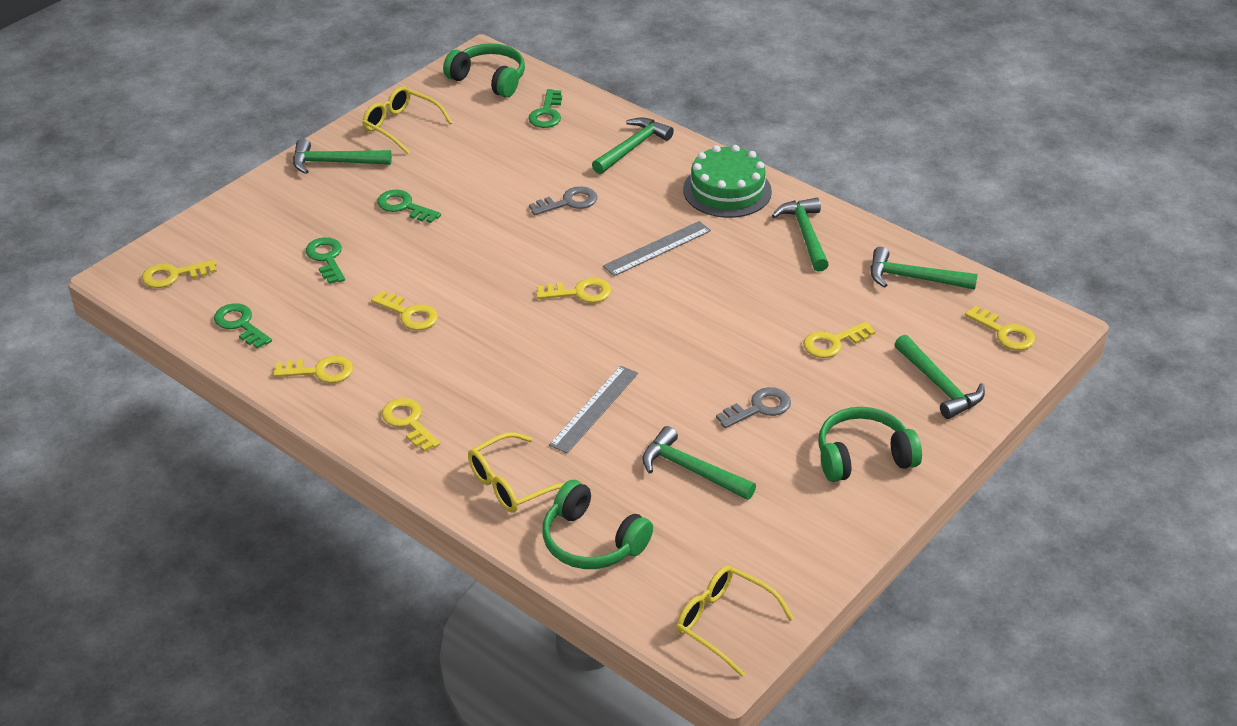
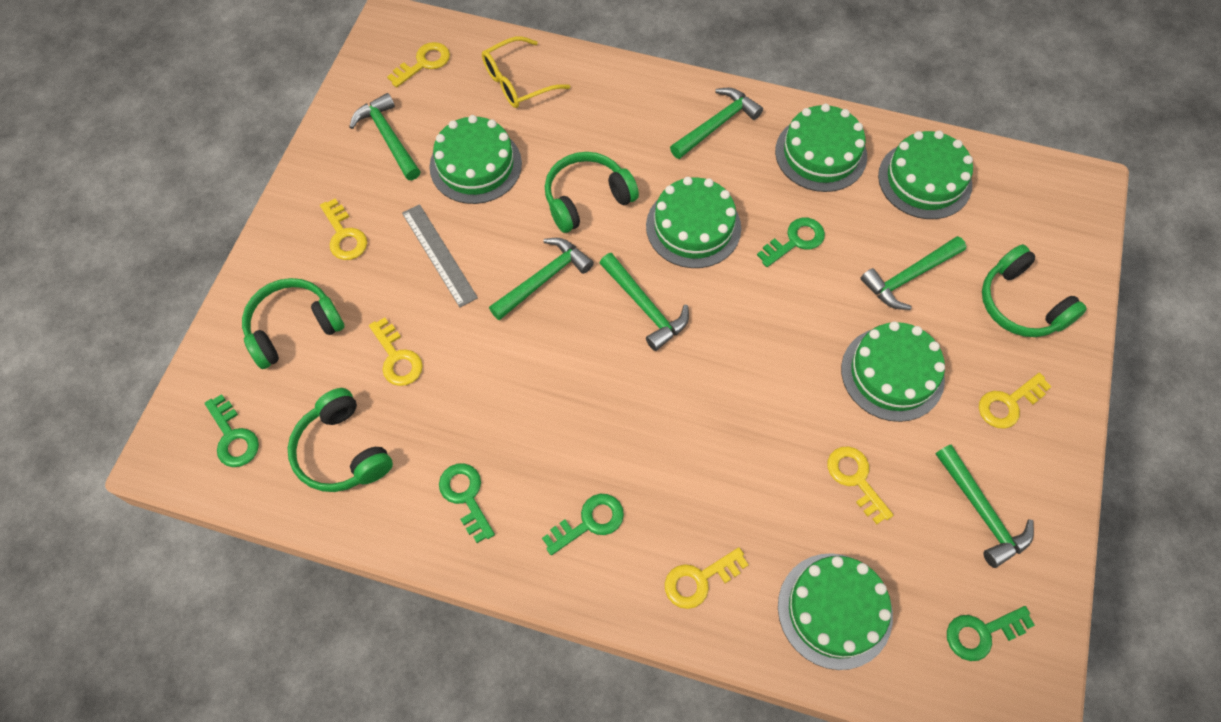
green cake: 1 -> 6
green headphones: 3 -> 4
green key: 4 -> 5
grey key: 2 -> 0
grey ruler: 2 -> 1
yellow glasses: 3 -> 1
yellow key: 7 -> 6

